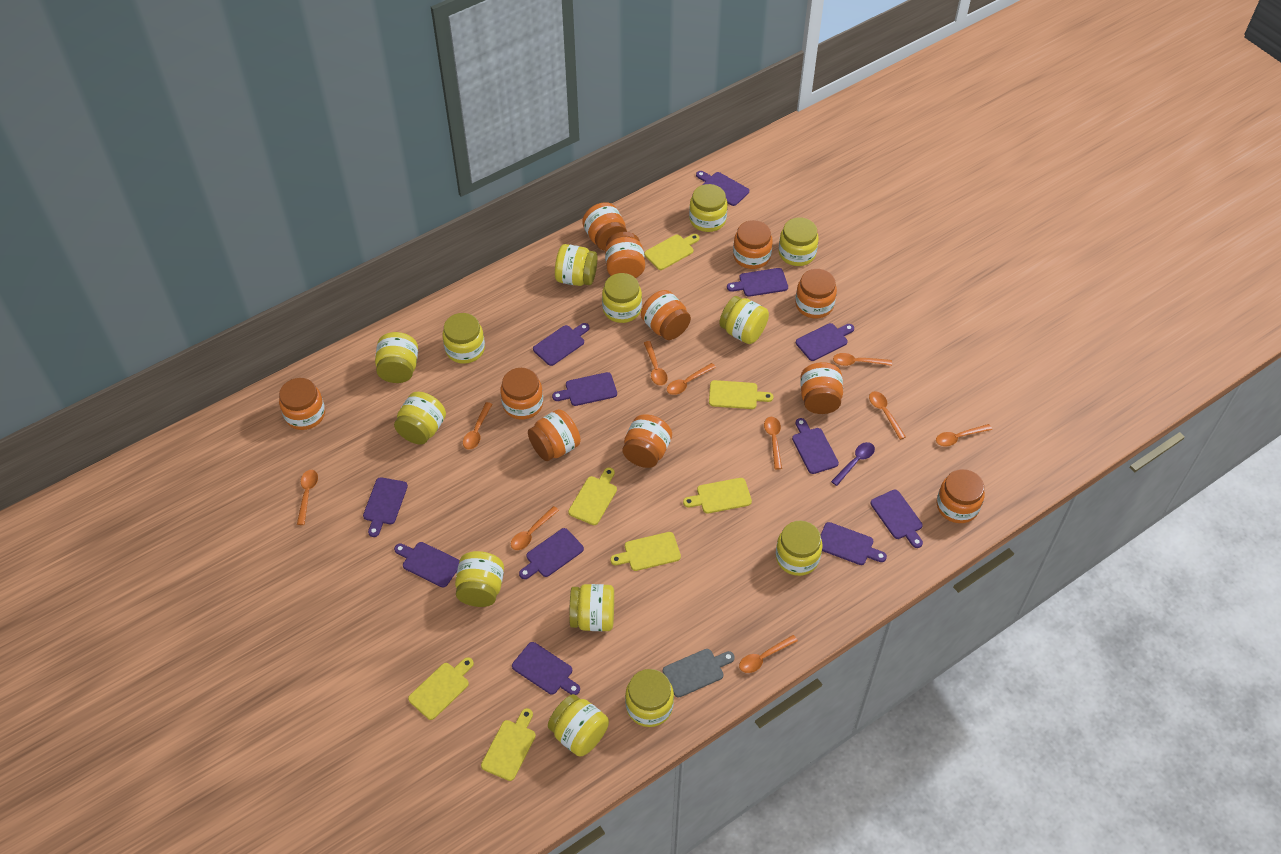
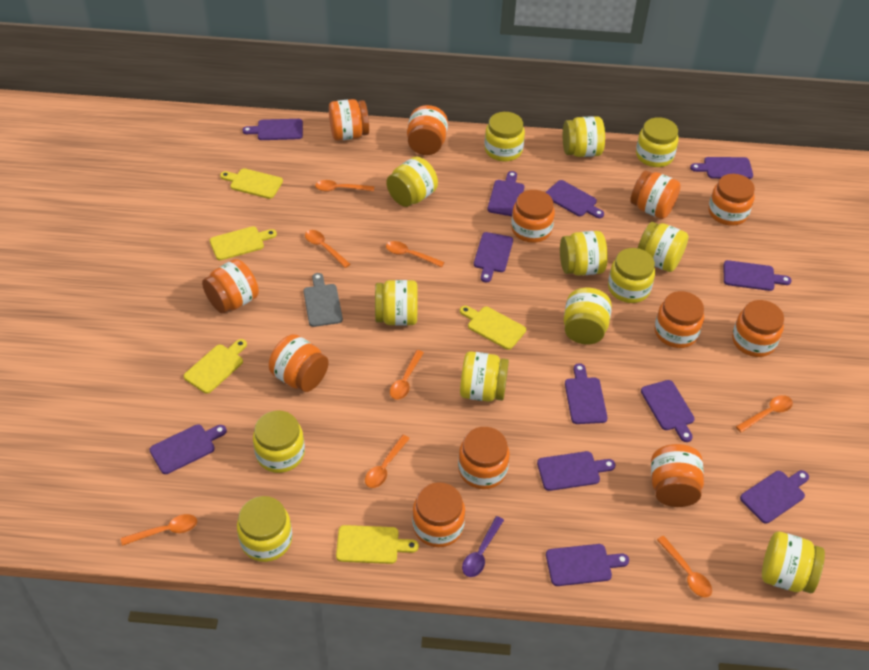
orange jar: 11 -> 12
orange spoon: 10 -> 8
yellow cutting board: 7 -> 5

